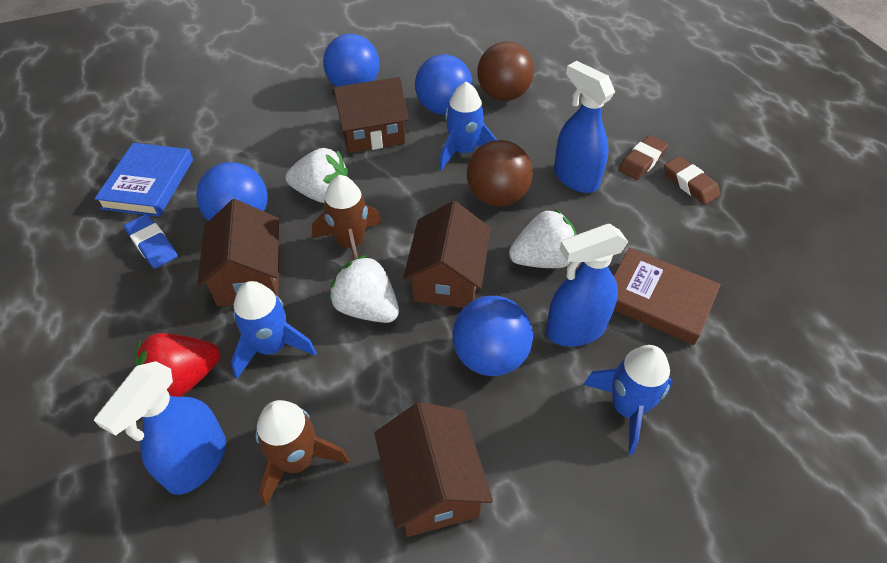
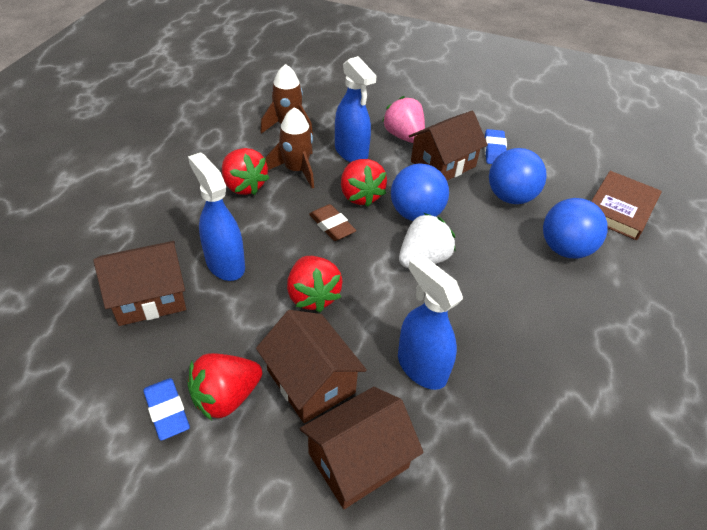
blue ball: 4 -> 3
blue book: 1 -> 0
blue eraser: 1 -> 2
blue rocket: 3 -> 0
brown ball: 2 -> 0
brown eraser: 2 -> 1
pink strawberry: 0 -> 1
red strawberry: 1 -> 4
white strawberry: 3 -> 1

